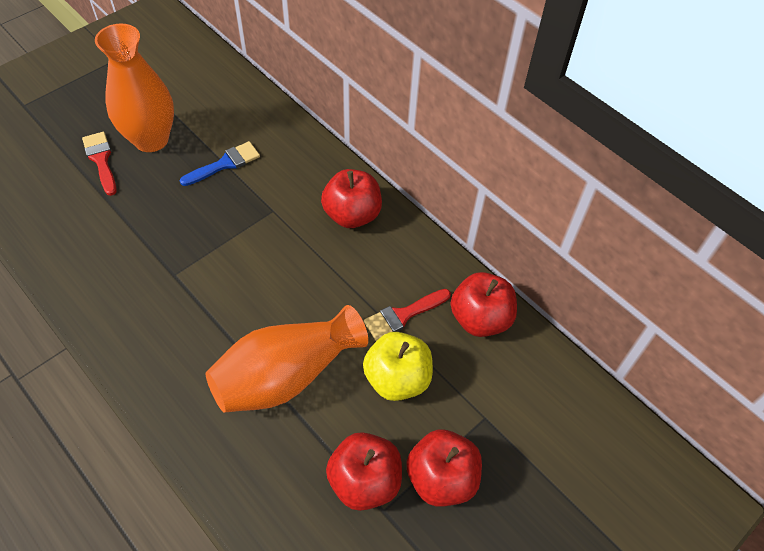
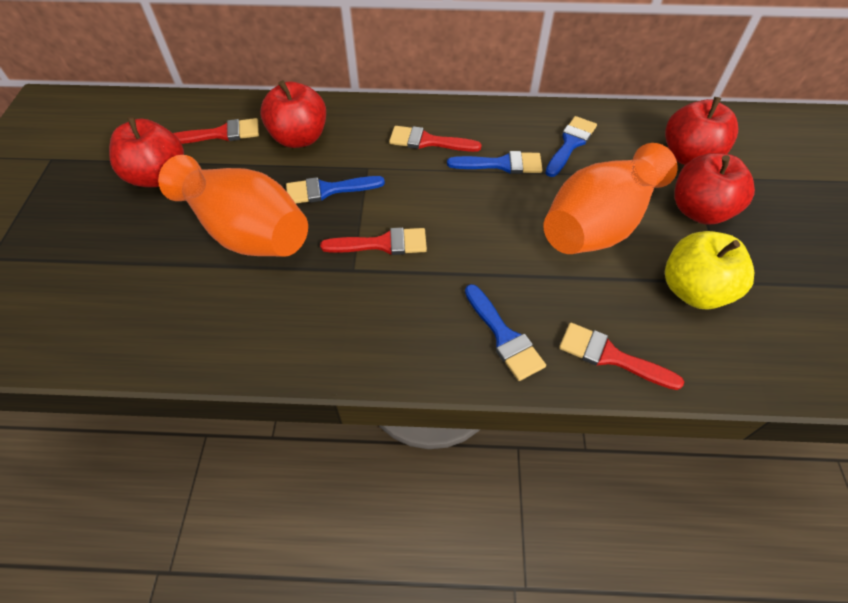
blue brush: 1 -> 4
red brush: 2 -> 4

